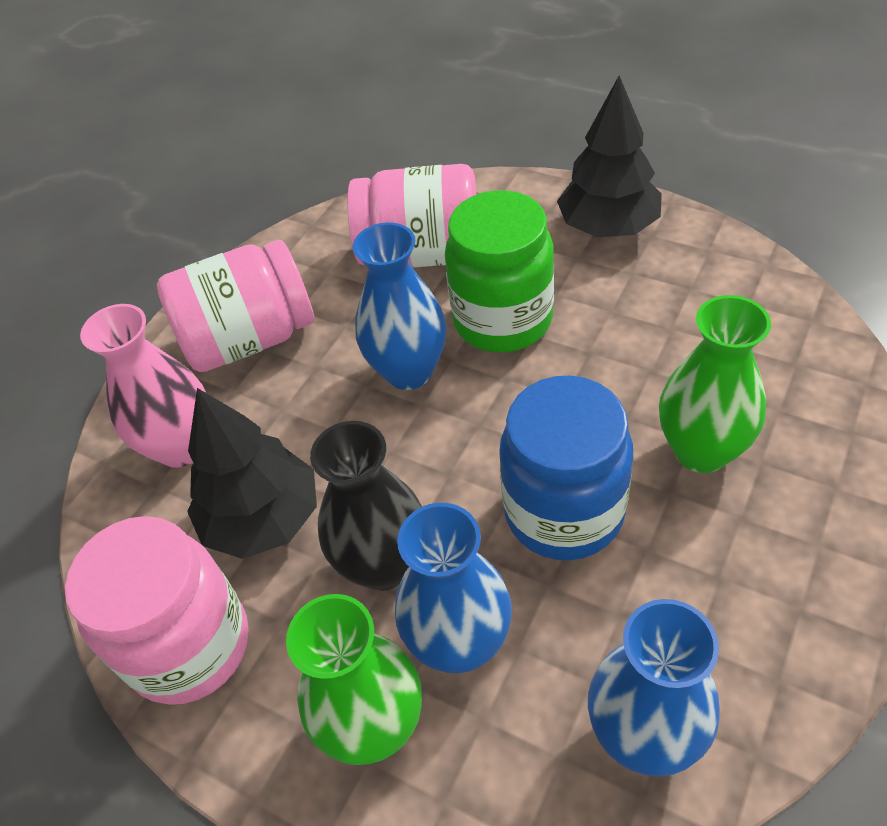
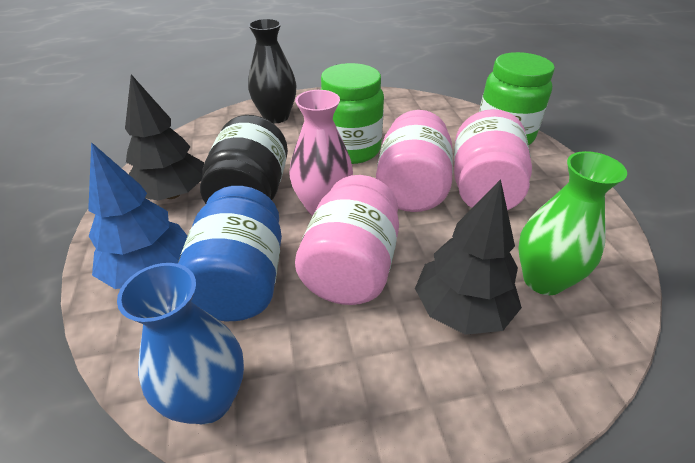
black jar: 0 -> 1
blue tree: 0 -> 1
blue vase: 3 -> 1
green jar: 1 -> 2
green vase: 2 -> 1

